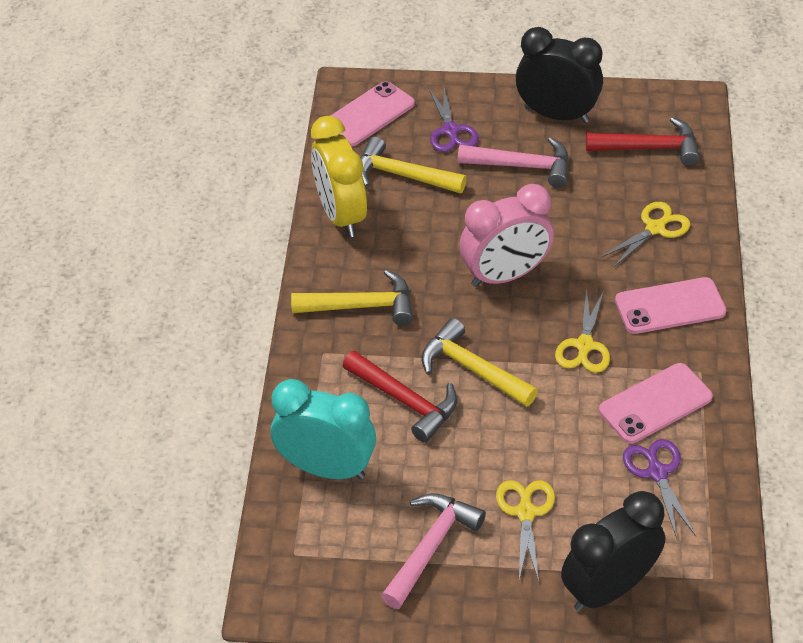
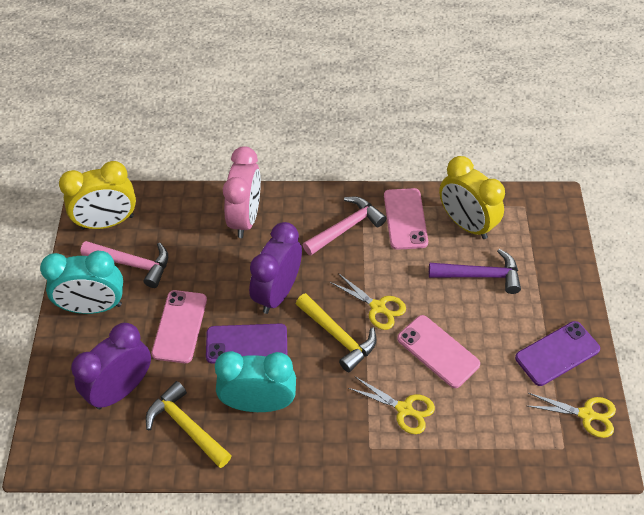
black clock: 2 -> 0
purple clock: 0 -> 2
purple hammer: 0 -> 1
purple phone: 0 -> 2
purple scissors: 2 -> 0
red hammer: 2 -> 0
turquoise clock: 1 -> 2
yellow clock: 1 -> 2
yellow hammer: 3 -> 2

